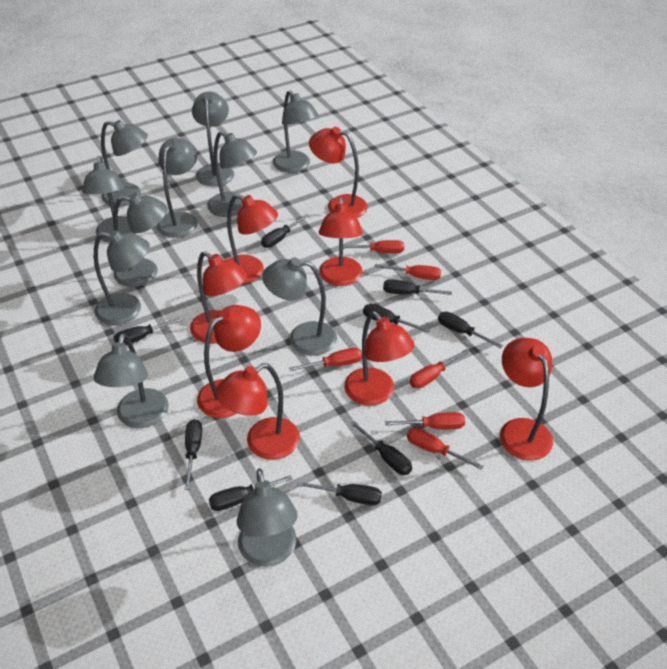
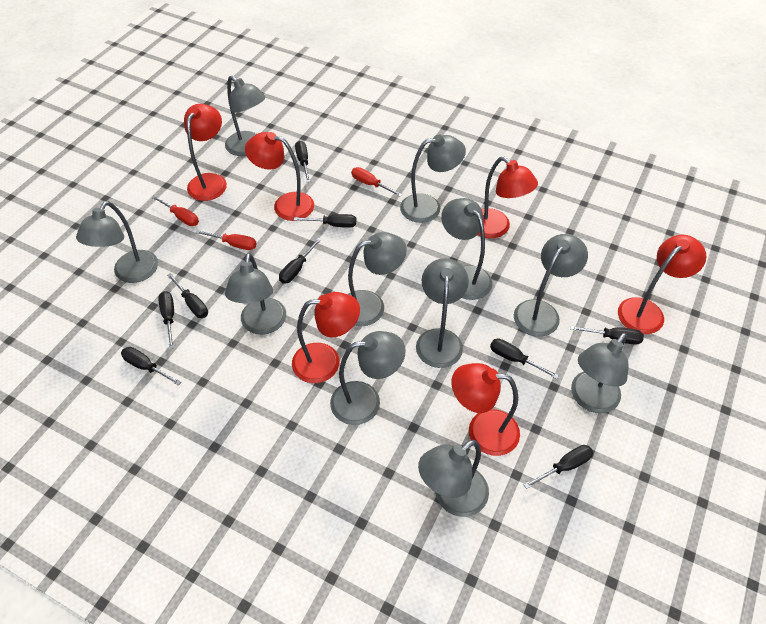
red lamp: 8 -> 6
red screwdriver: 6 -> 3

